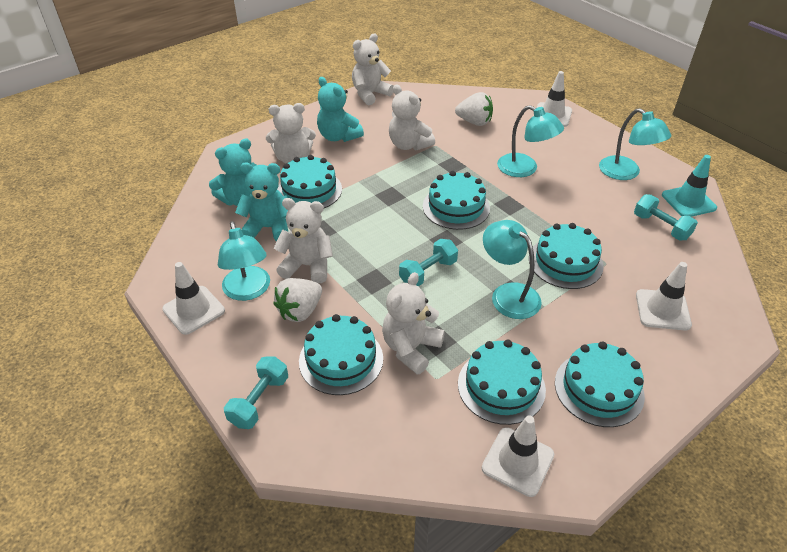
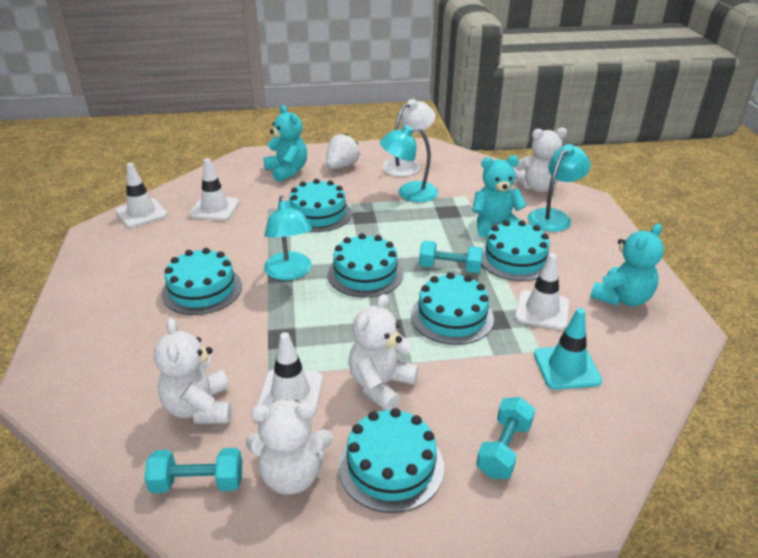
turquoise lamp: 4 -> 3
white lamp: 0 -> 1
white strawberry: 2 -> 1
white teddy bear: 5 -> 4

